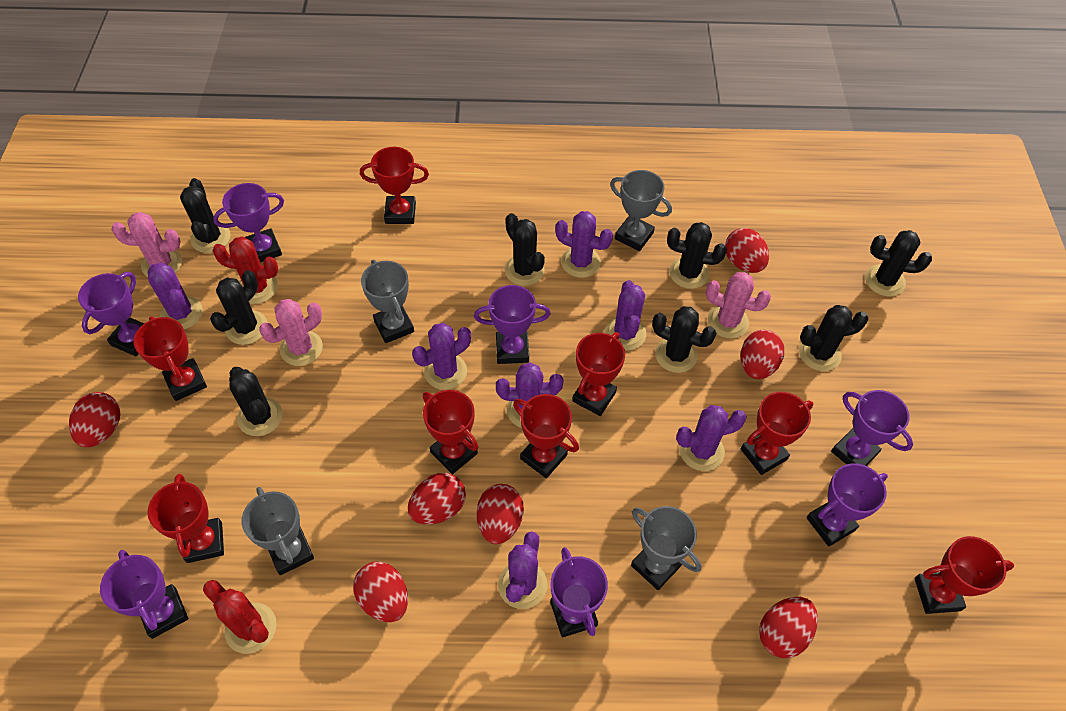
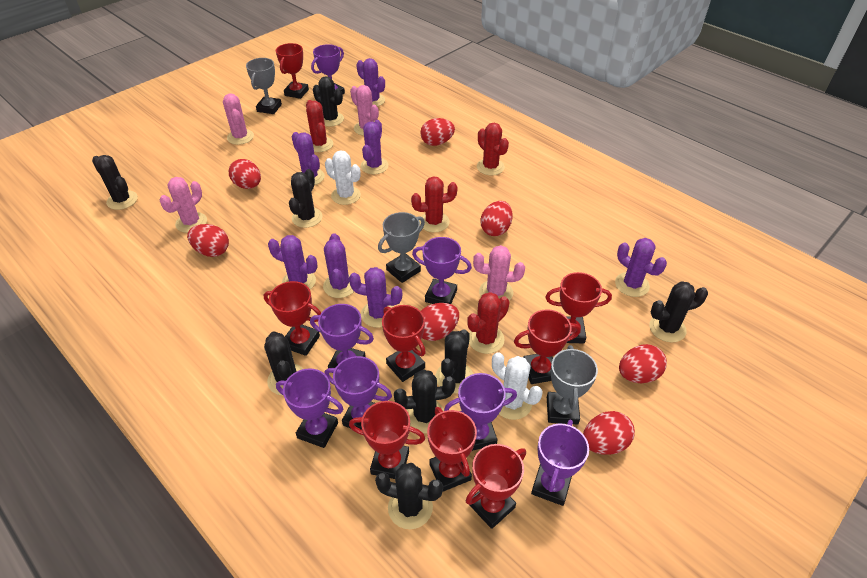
grey trophy: 4 -> 3
pink cactus: 3 -> 4
red cactus: 2 -> 4
white cactus: 0 -> 2

